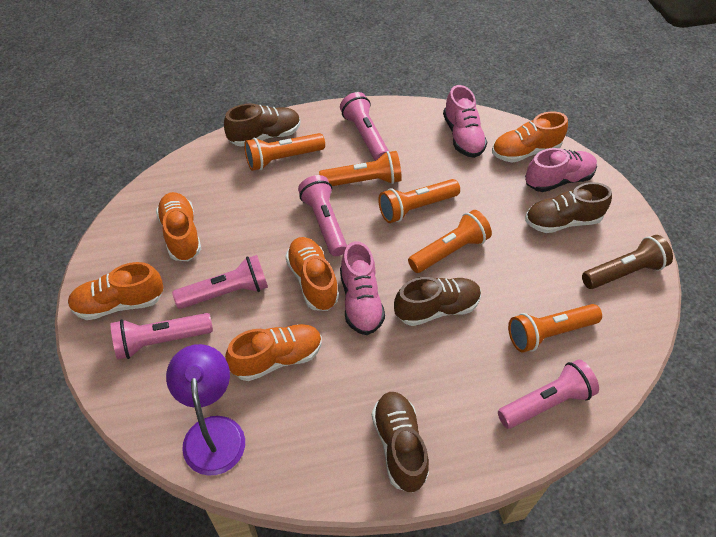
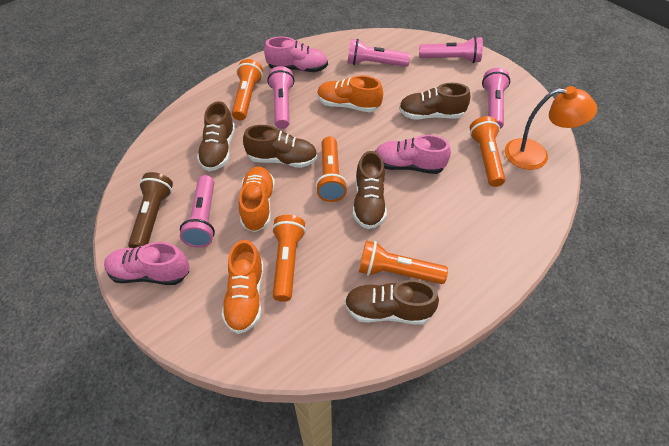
brown shoe: 4 -> 5
orange lamp: 0 -> 1
orange shoe: 5 -> 3
purple lamp: 1 -> 0

